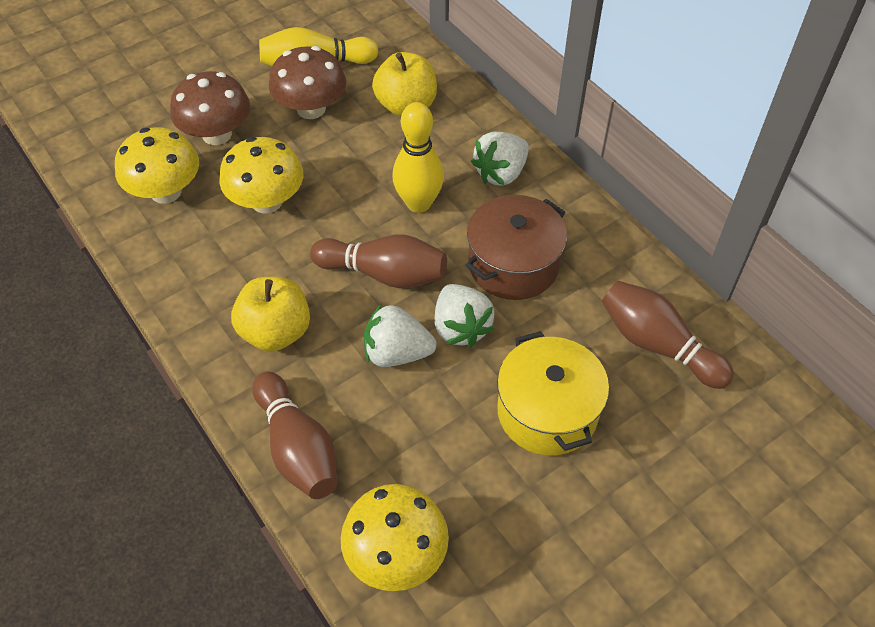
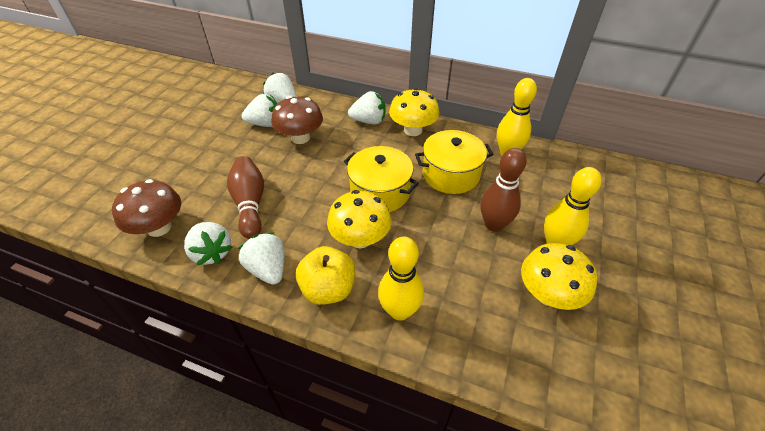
brown bowling pin: 3 -> 2
brown pot: 1 -> 0
white strawberry: 3 -> 5
yellow apple: 2 -> 1
yellow bowling pin: 2 -> 3
yellow pot: 1 -> 2

